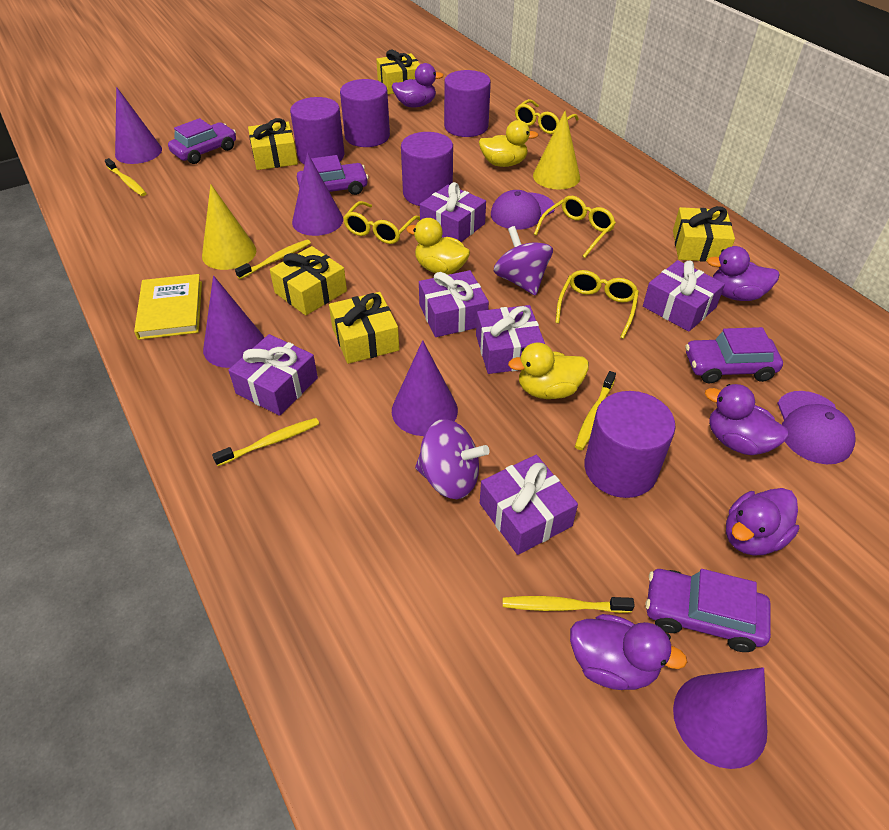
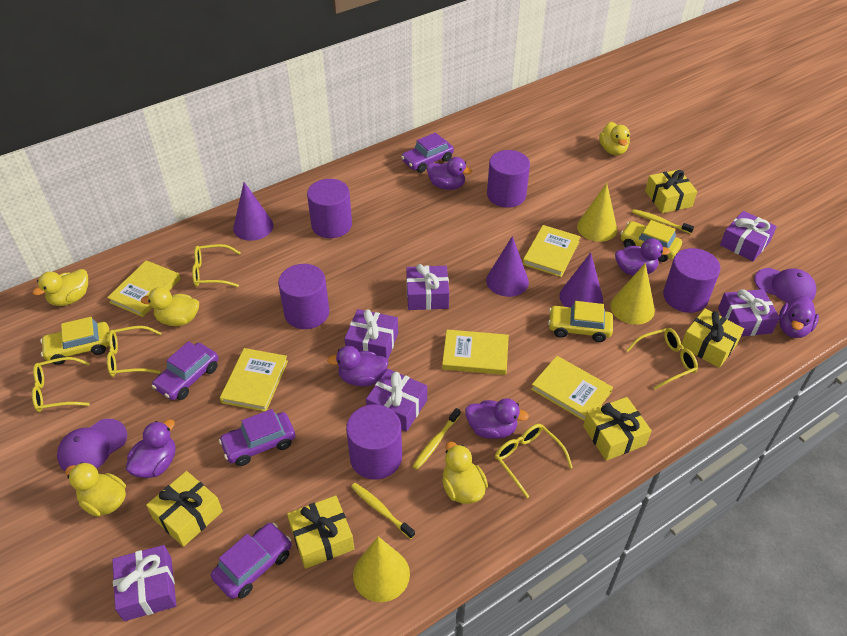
purple cone: 5 -> 3
purple duck: 5 -> 6
purple spinning top: 2 -> 0
yellow book: 1 -> 5
yellow car: 0 -> 3
yellow cone: 2 -> 3
yellow duck: 3 -> 5
yellow glasses: 4 -> 5
yellow toothbrush: 5 -> 3

